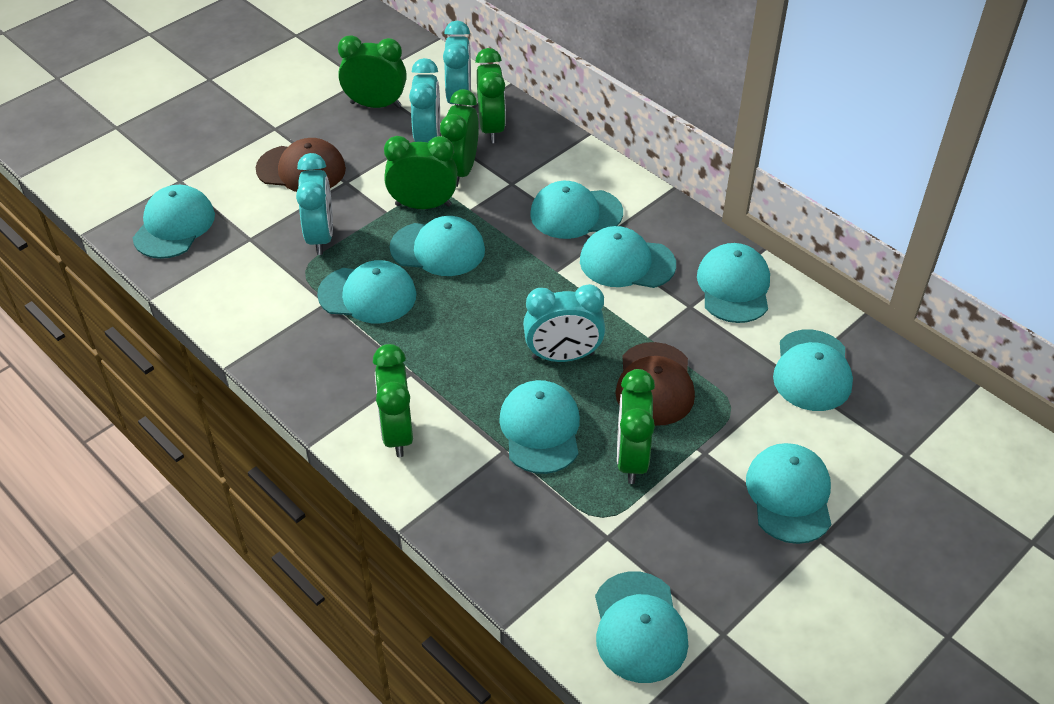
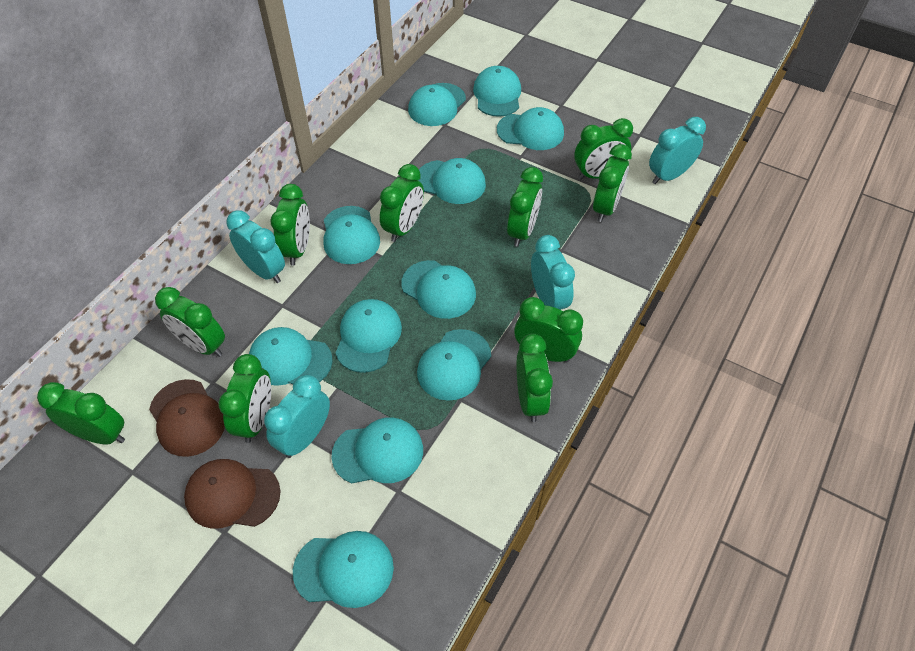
green clock: 6 -> 10
turquoise cap: 10 -> 11

